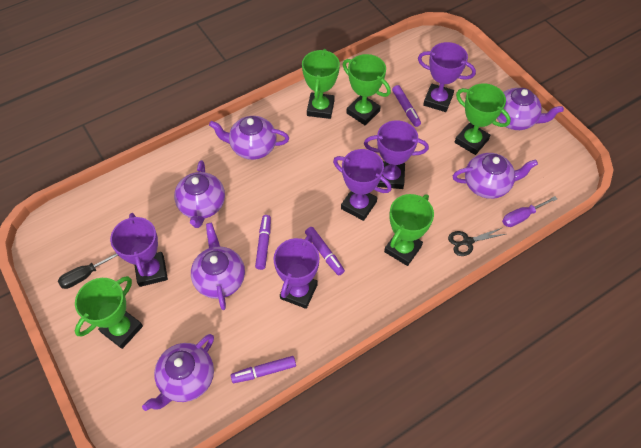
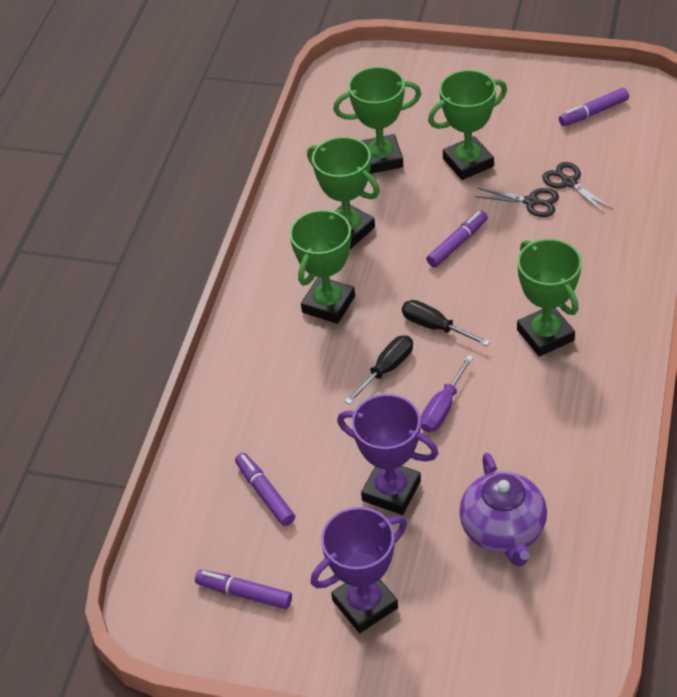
black scissors: 1 -> 2
black screwdriver: 1 -> 2
purple teapot: 6 -> 1
purple trophy: 5 -> 2

